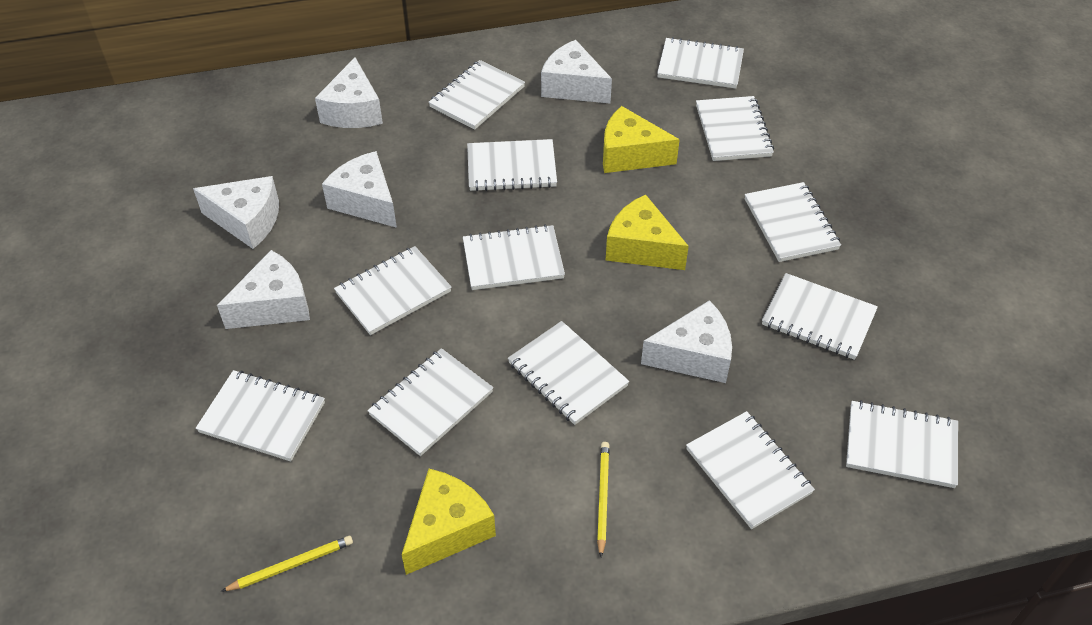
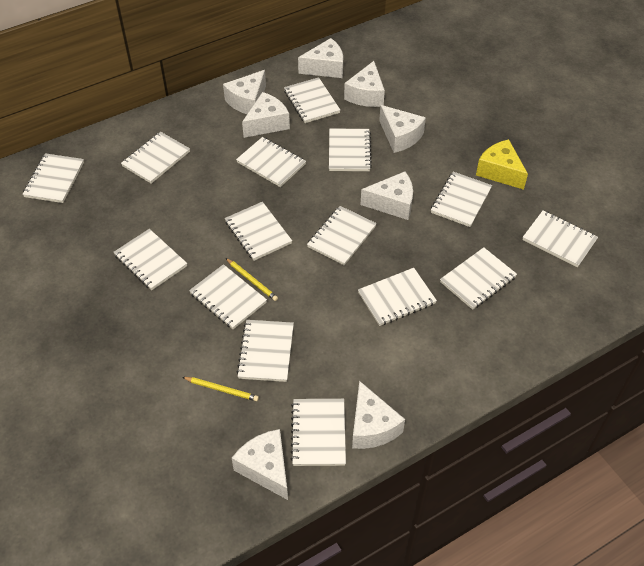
white cheese: 6 -> 8
white notebook: 13 -> 15
yellow cheese: 3 -> 1

